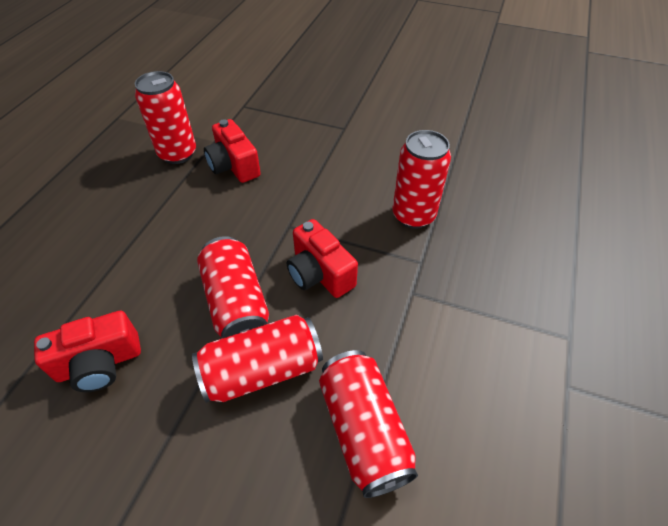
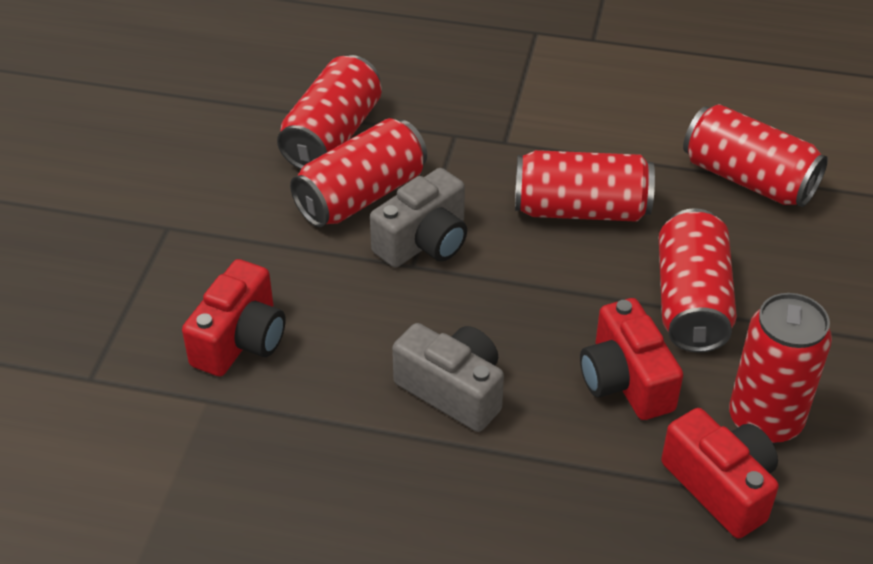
grey camera: 0 -> 2
red can: 5 -> 6

